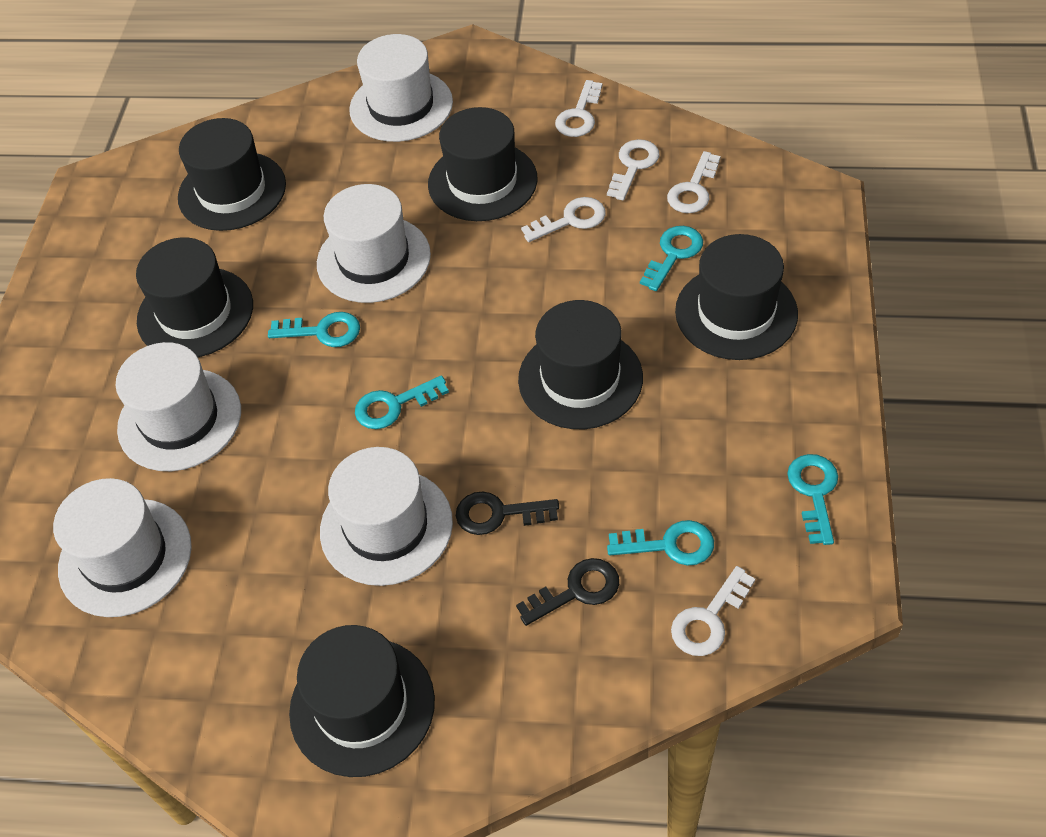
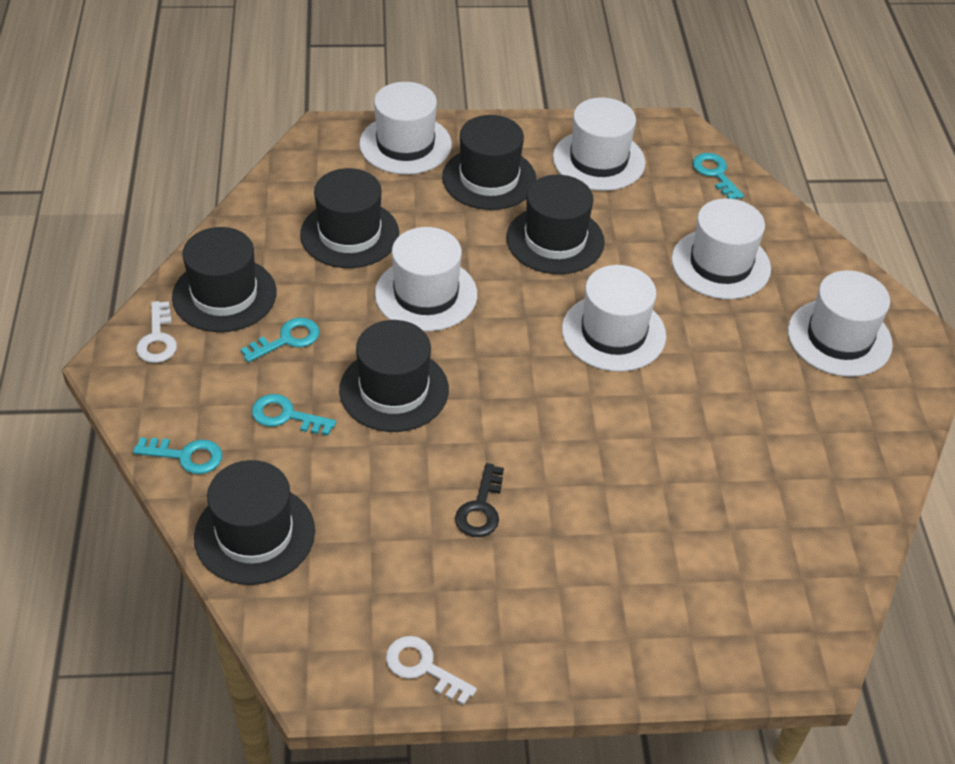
black key: 2 -> 1
turquoise key: 5 -> 4
white hat: 5 -> 6
white key: 5 -> 2

